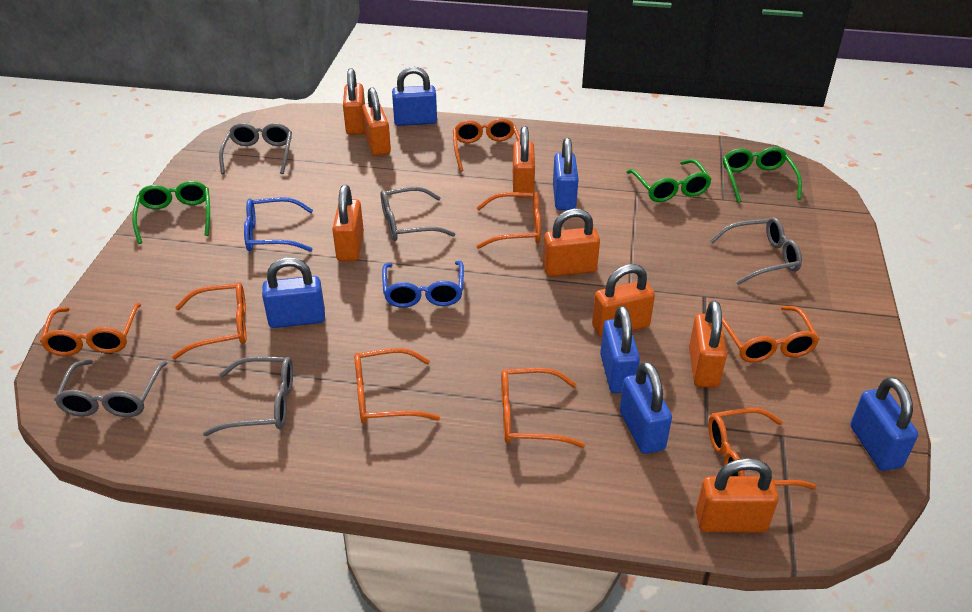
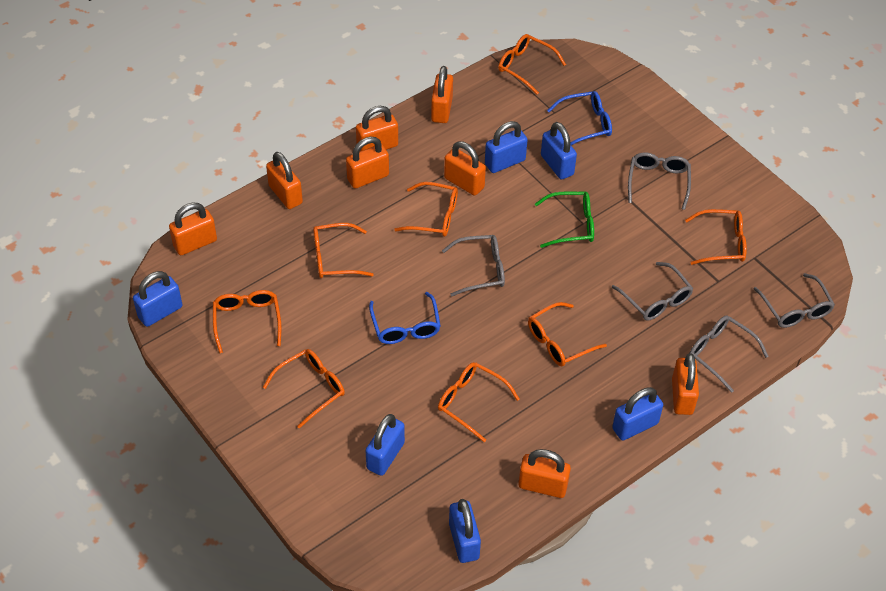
green glasses: 3 -> 1

